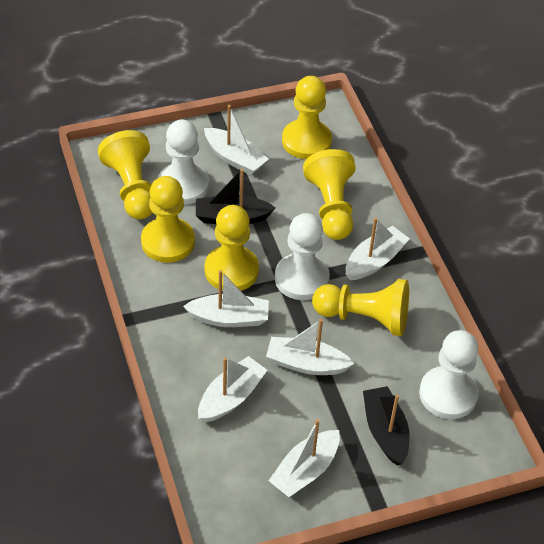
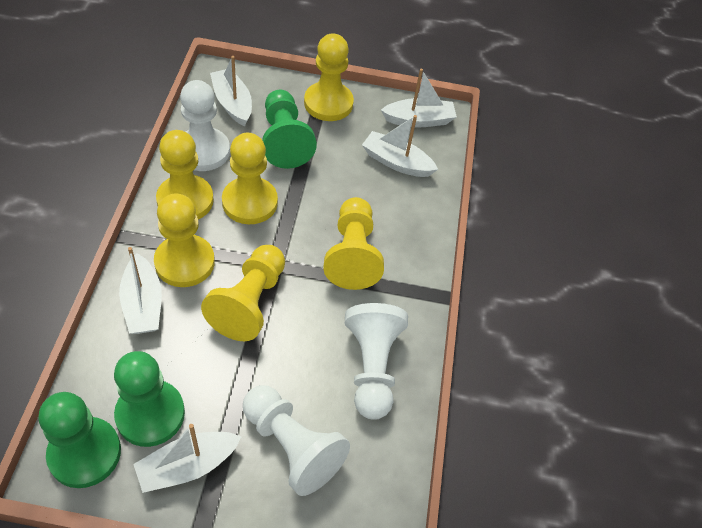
black boat: 2 -> 0
green pawn: 0 -> 3
white boat: 6 -> 5

